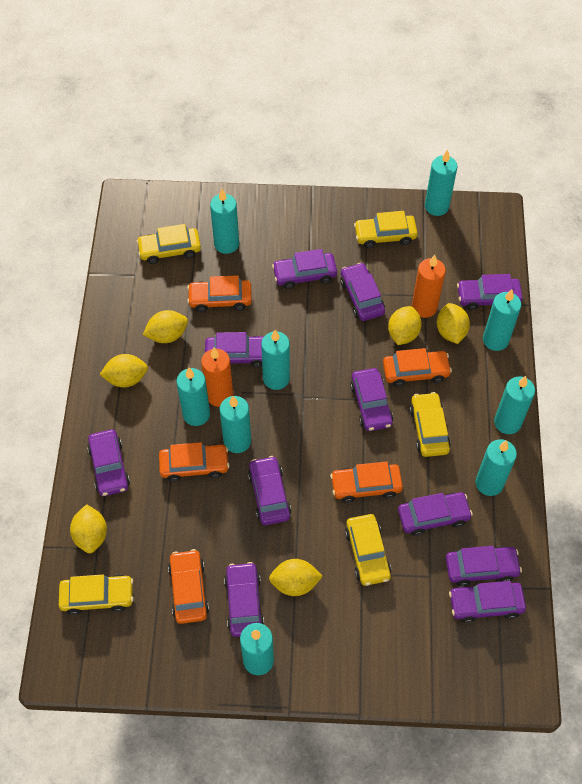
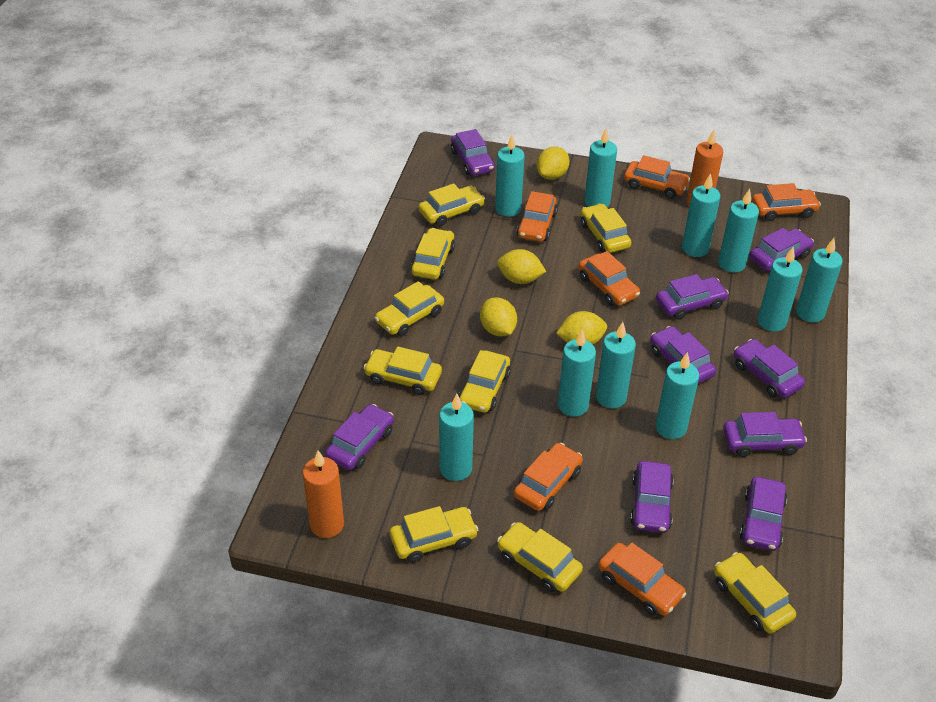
orange car: 5 -> 6
purple car: 11 -> 9
turquoise candle: 9 -> 10
yellow car: 5 -> 9
yellow lemon: 6 -> 4

